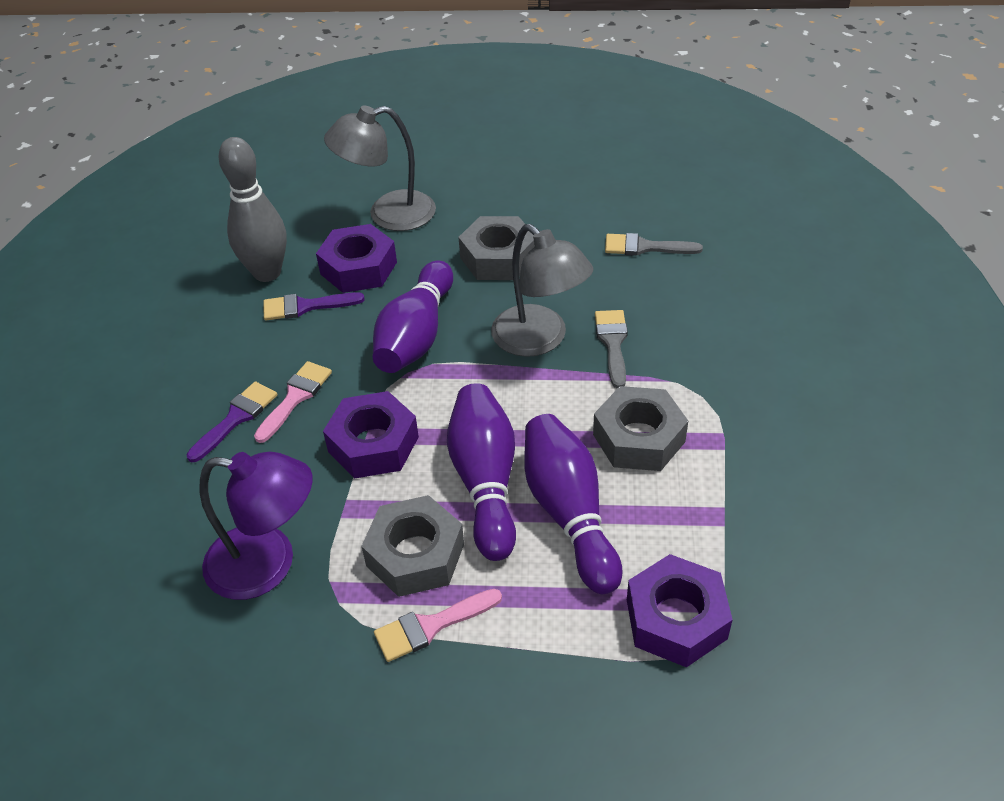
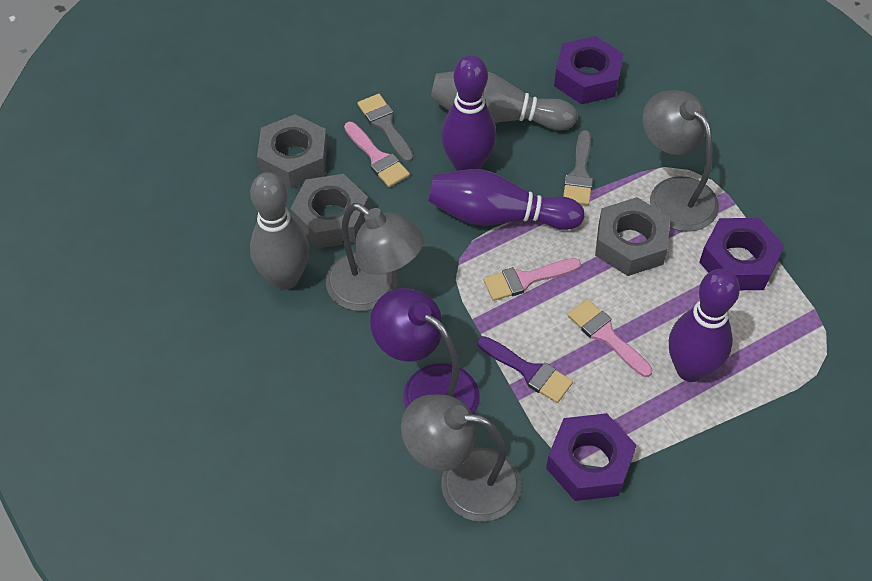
grey bowling pin: 1 -> 2
grey lamp: 2 -> 3
pink brush: 2 -> 3
purple brush: 2 -> 1

